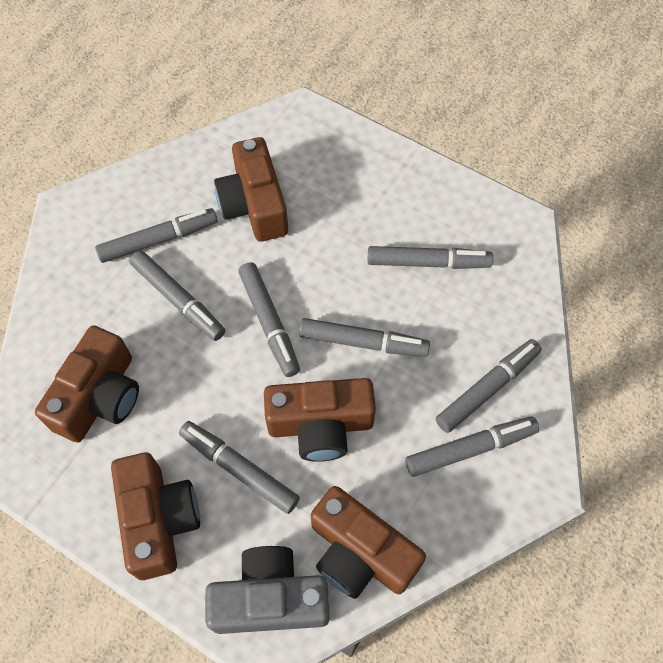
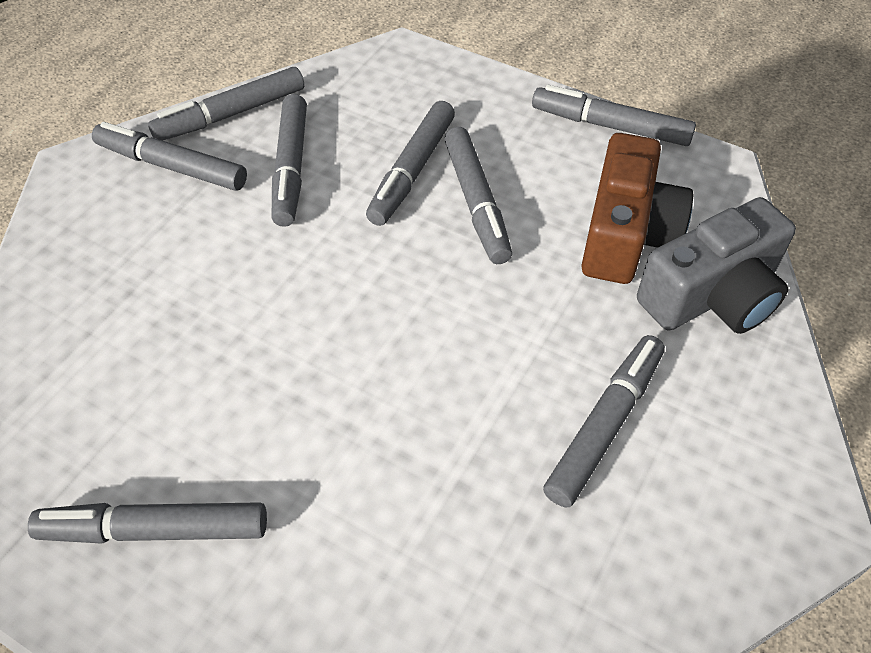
brown camera: 5 -> 1

